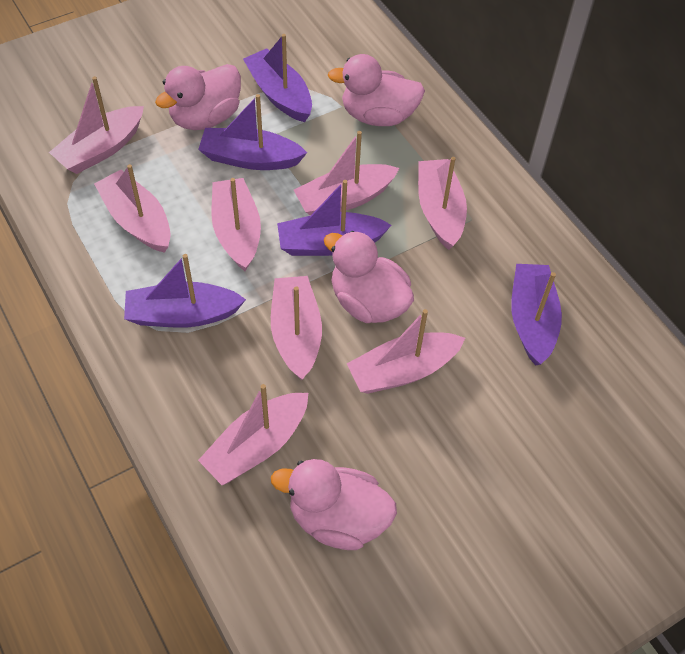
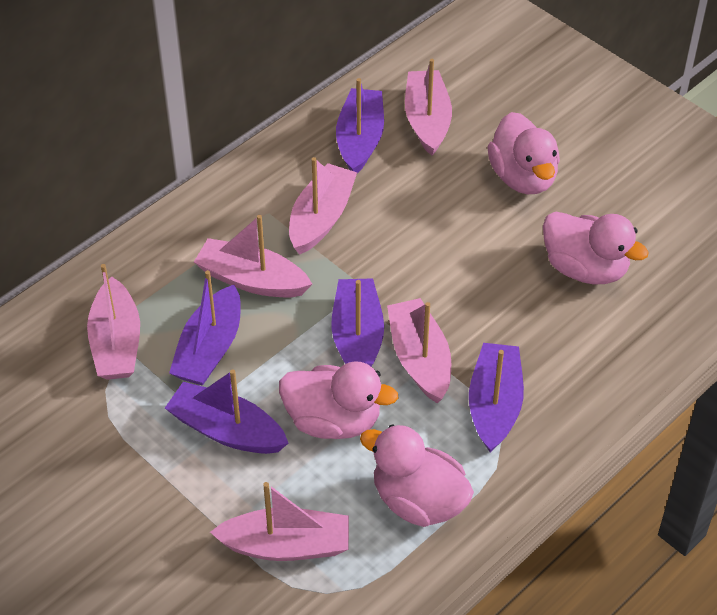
pink boat: 8 -> 6

